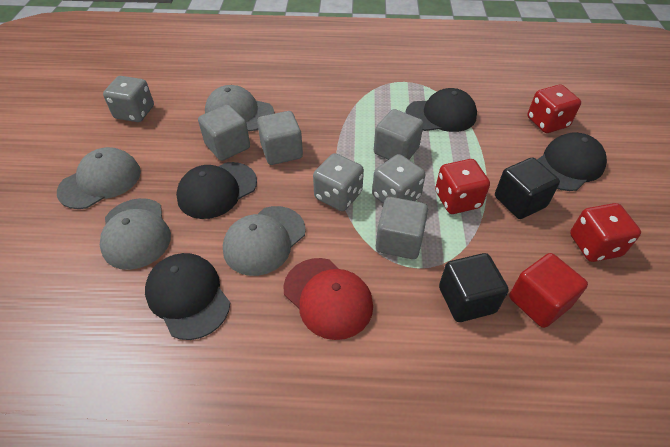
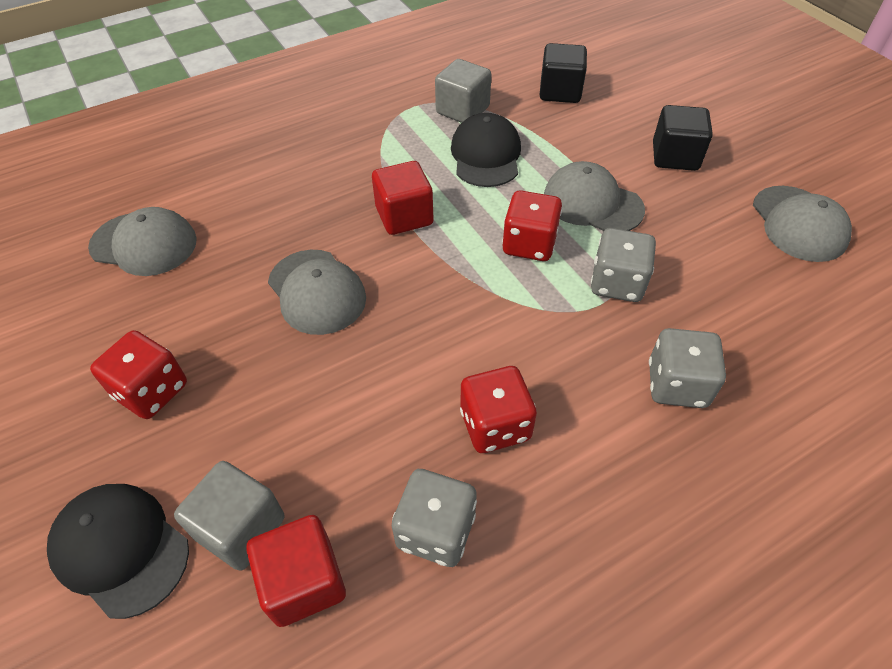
black cap: 4 -> 2
grey cube: 4 -> 2
red cap: 1 -> 0
red cube: 1 -> 2

